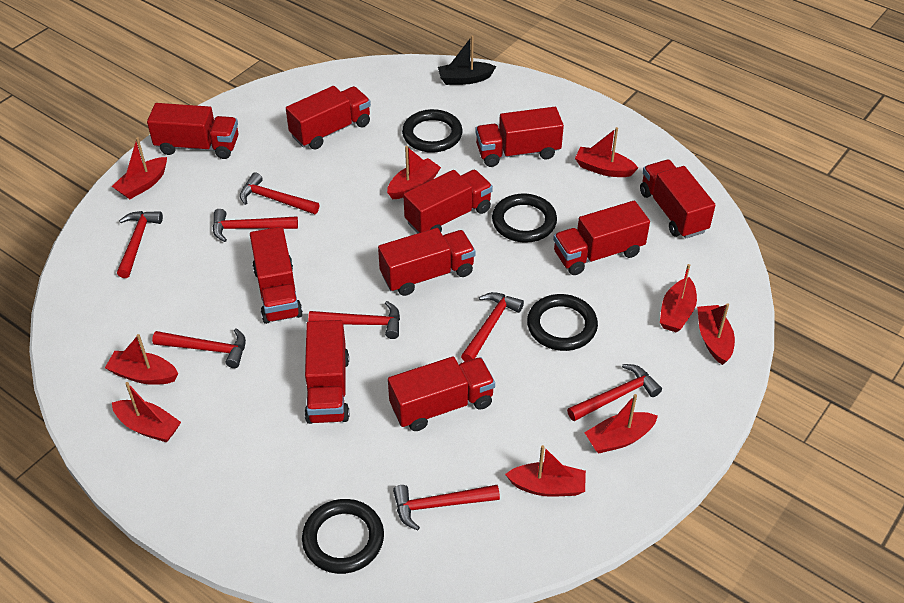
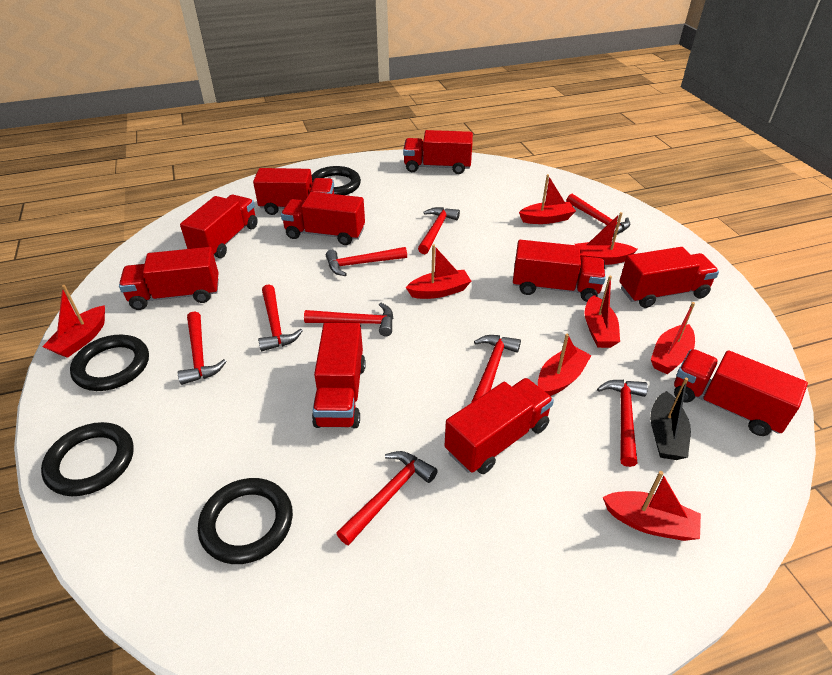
red boat: 9 -> 8
red hammer: 8 -> 9

